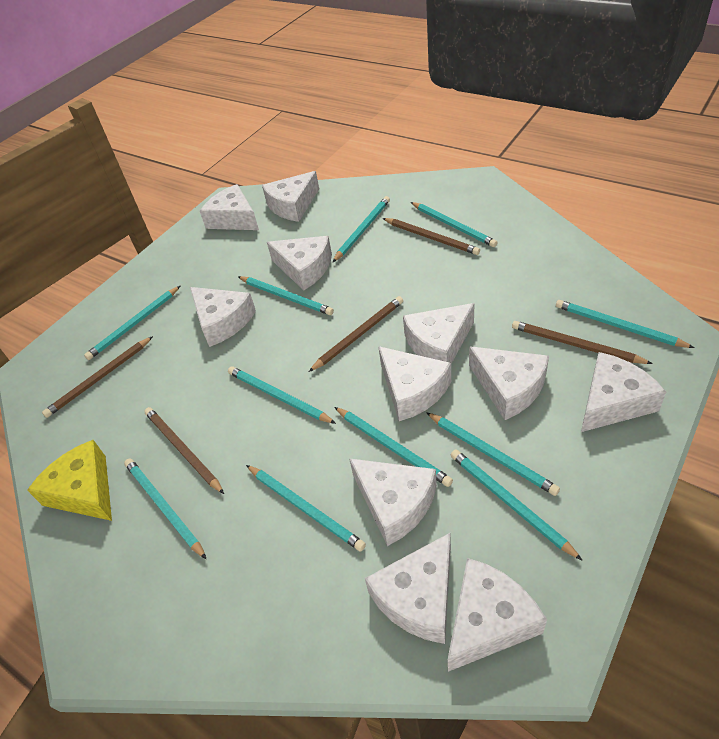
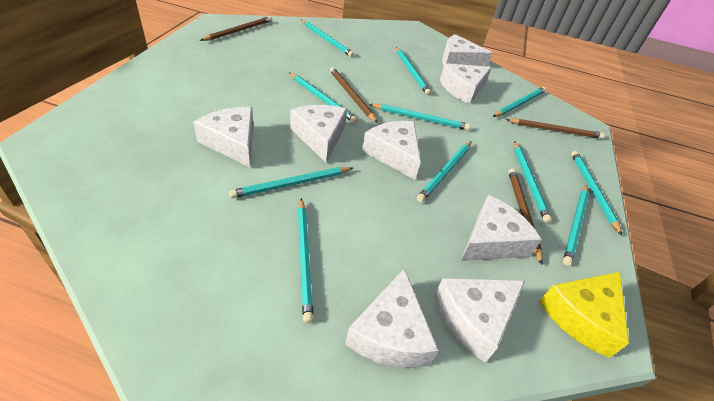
brown pencil: 5 -> 4
white cheese: 11 -> 8

